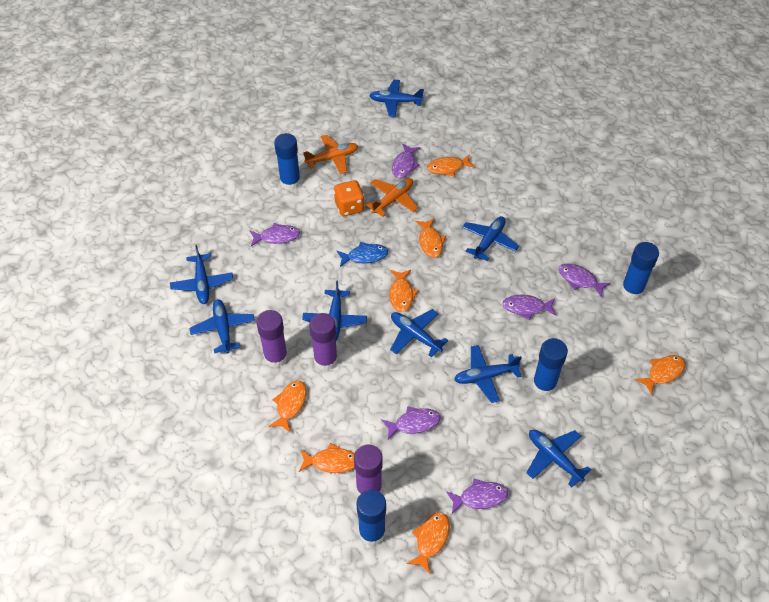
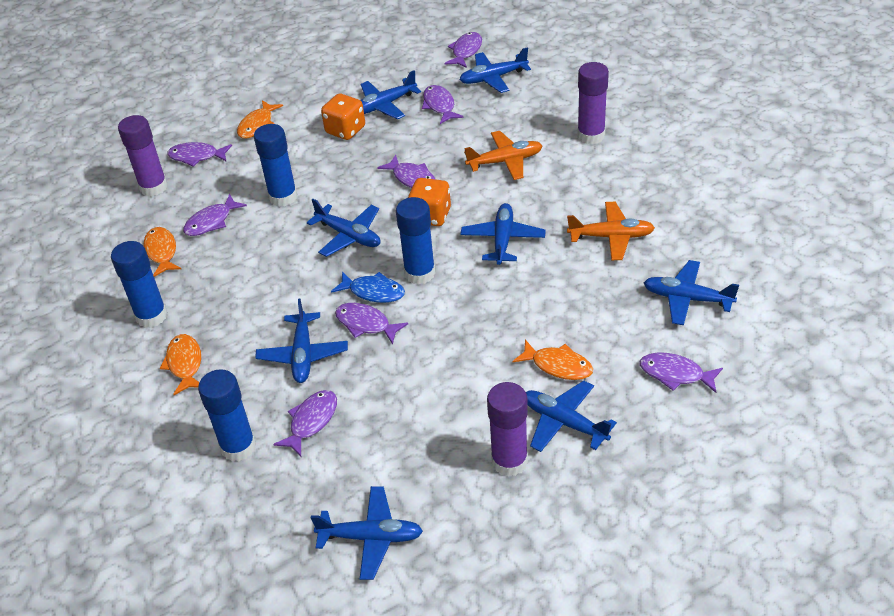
orange dice: 1 -> 2
orange fish: 7 -> 4
purple fish: 6 -> 8

